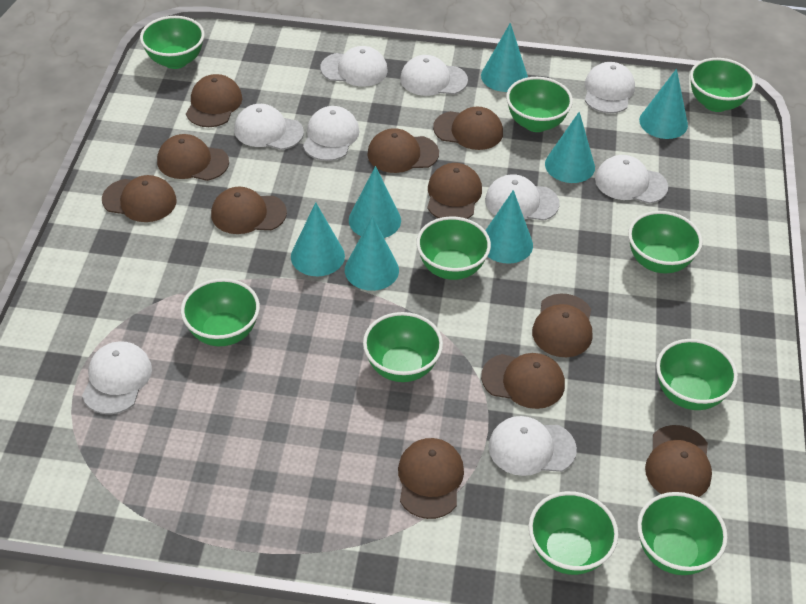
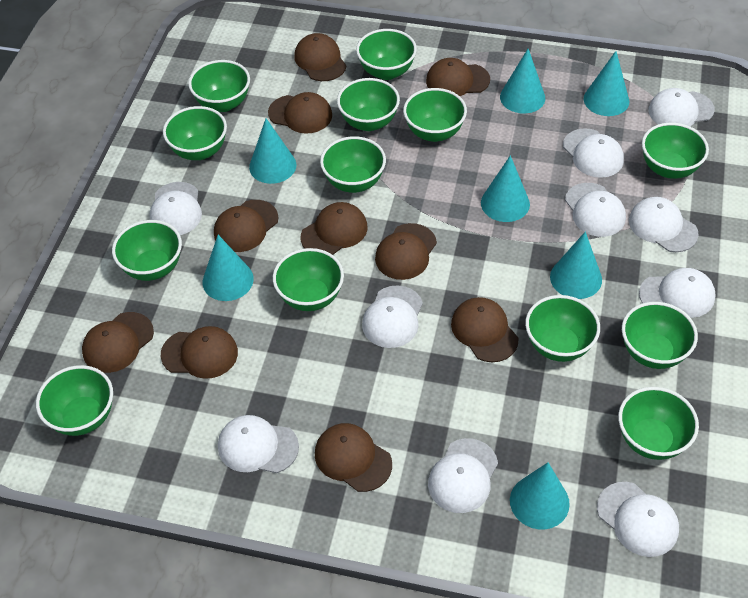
brown cap: 11 -> 10
green bowl: 10 -> 13
white cap: 9 -> 10

